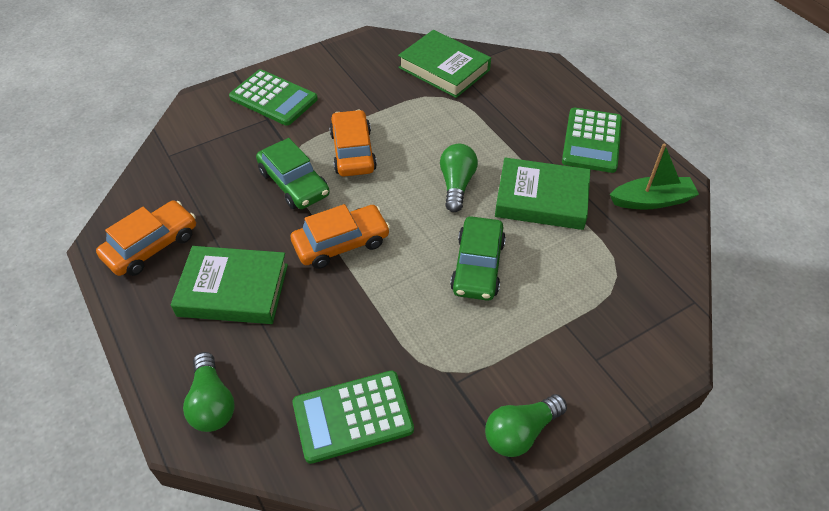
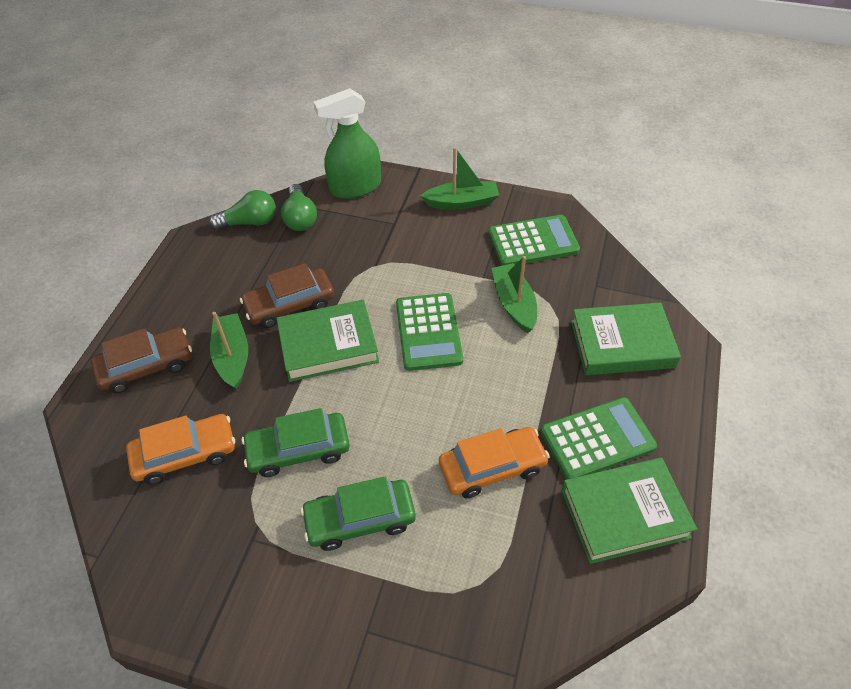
brown car: 0 -> 2
green boat: 1 -> 3
green light bulb: 3 -> 2
green spray bottle: 0 -> 1
orange car: 3 -> 2

